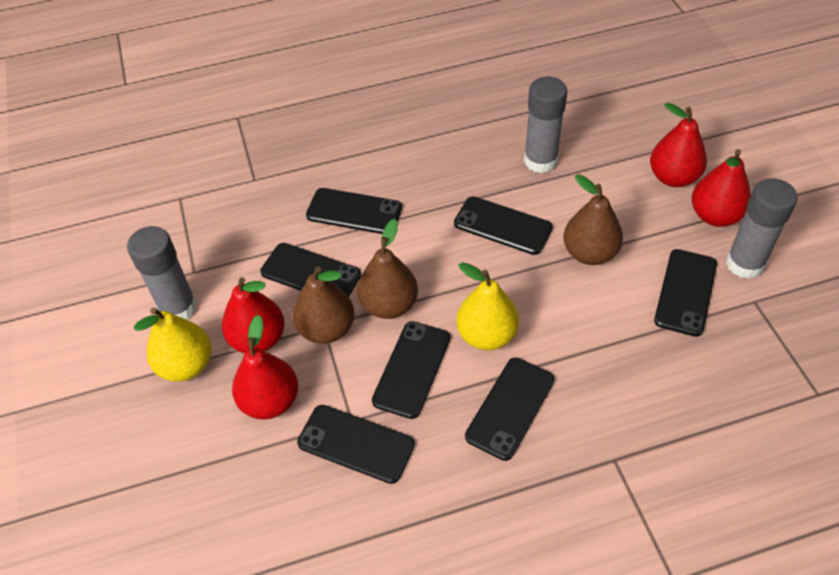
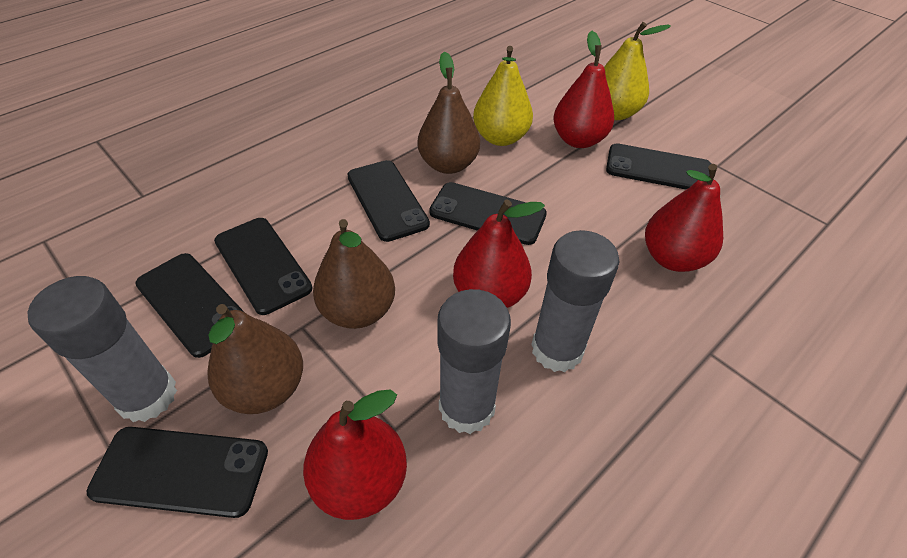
black phone: 7 -> 6

